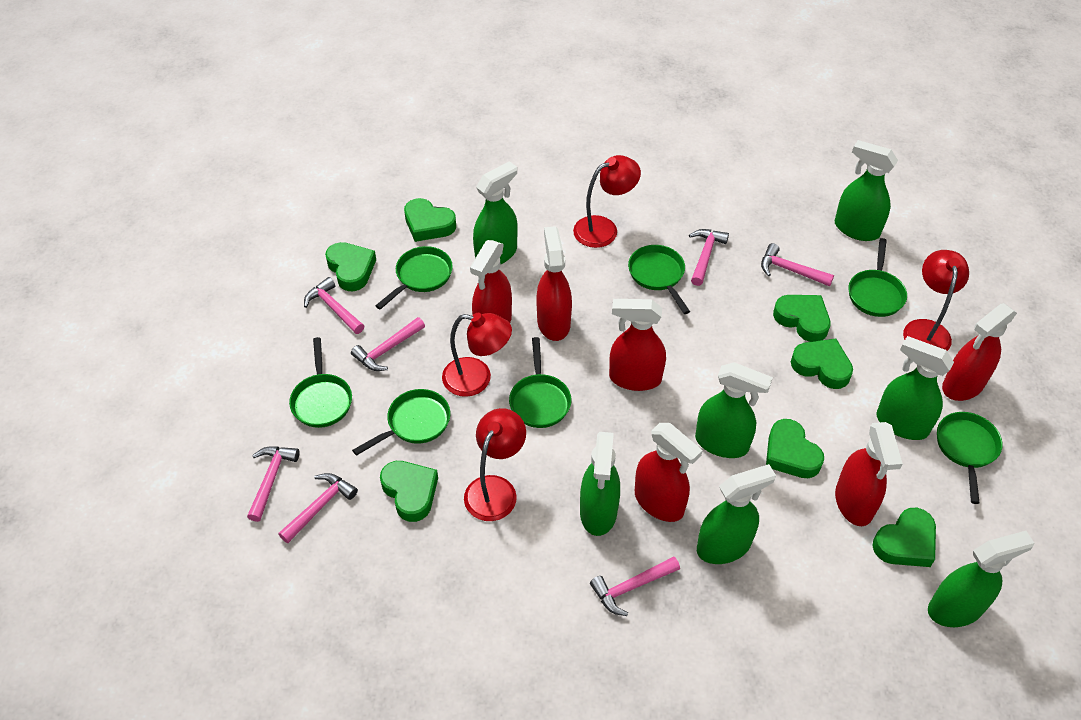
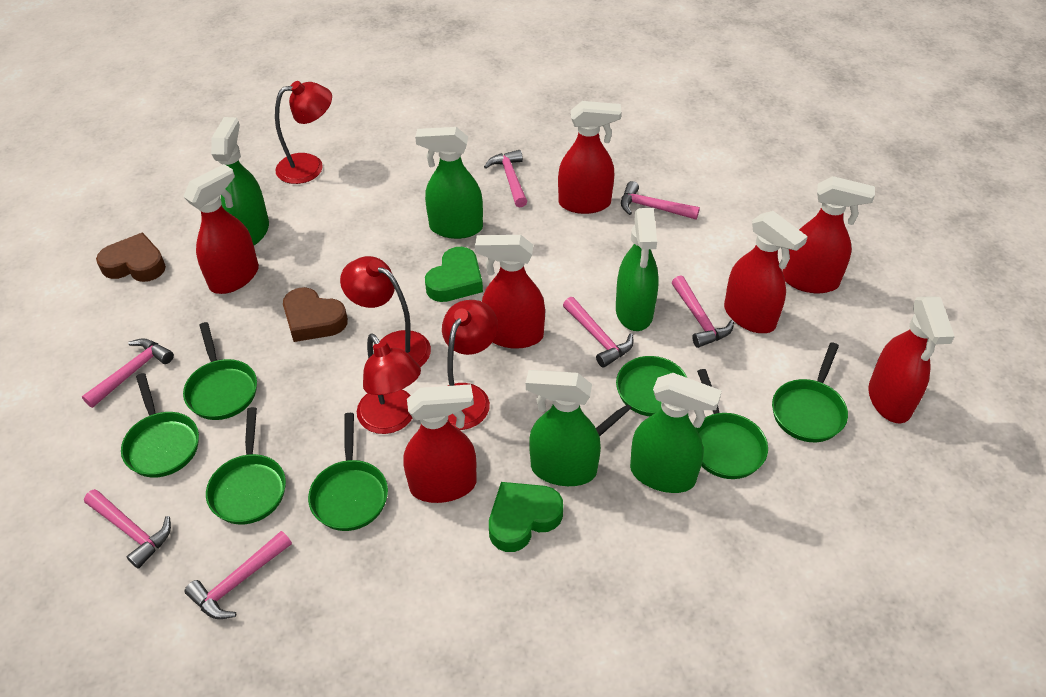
brown heart: 0 -> 2
green heart: 7 -> 2
green spray bottle: 7 -> 5
red spray bottle: 6 -> 7

